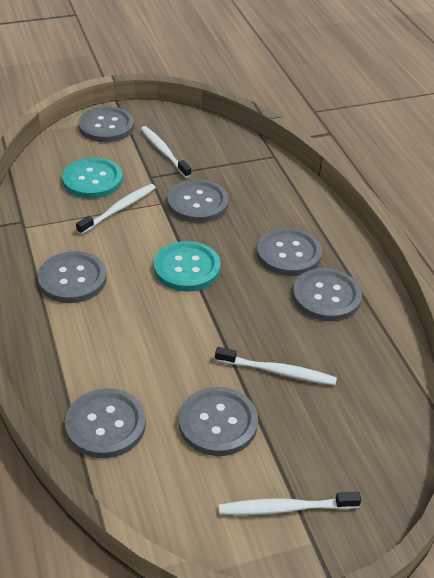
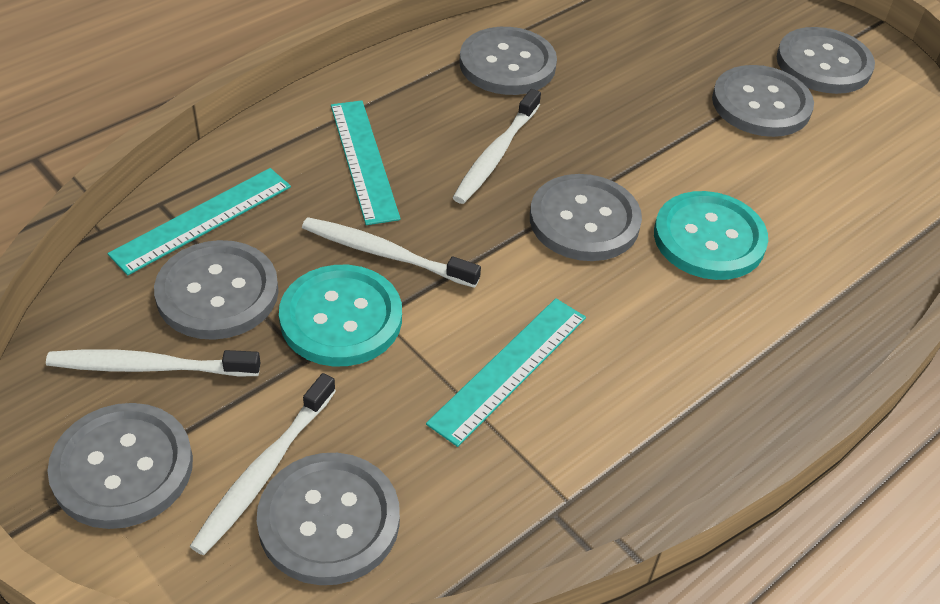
turquoise ruler: 0 -> 3

